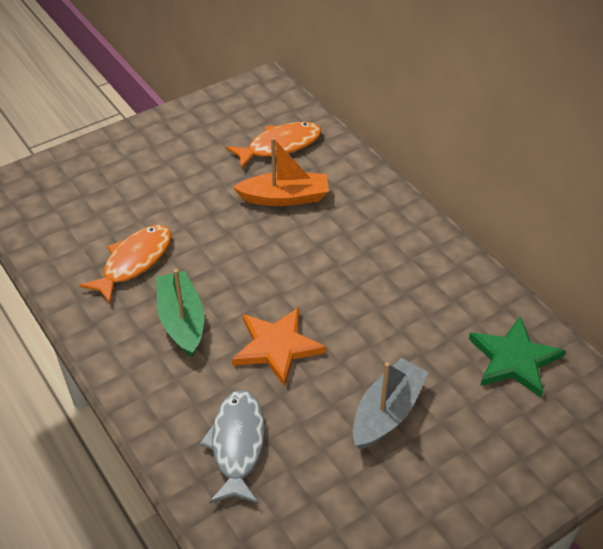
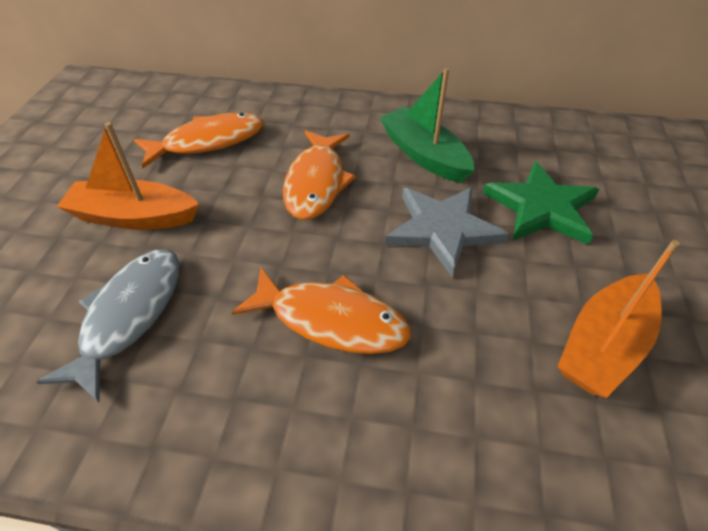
grey boat: 1 -> 0
grey star: 0 -> 1
orange boat: 1 -> 2
orange fish: 2 -> 3
orange star: 1 -> 0

